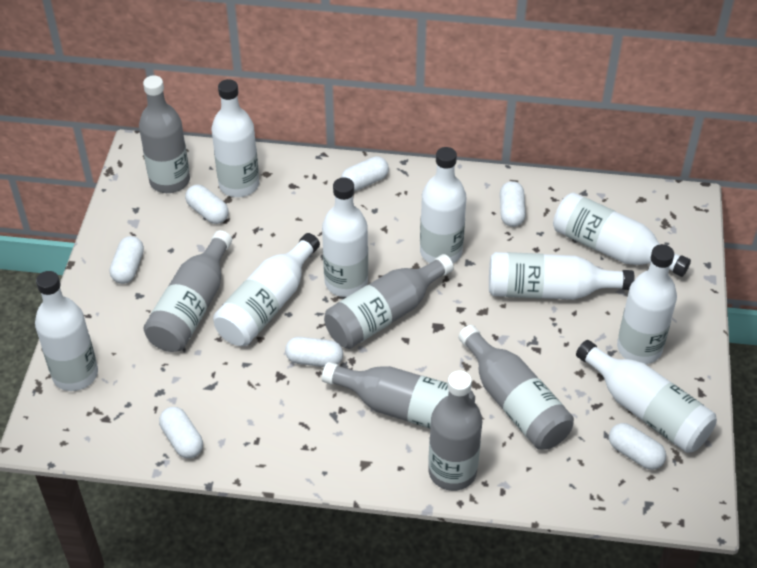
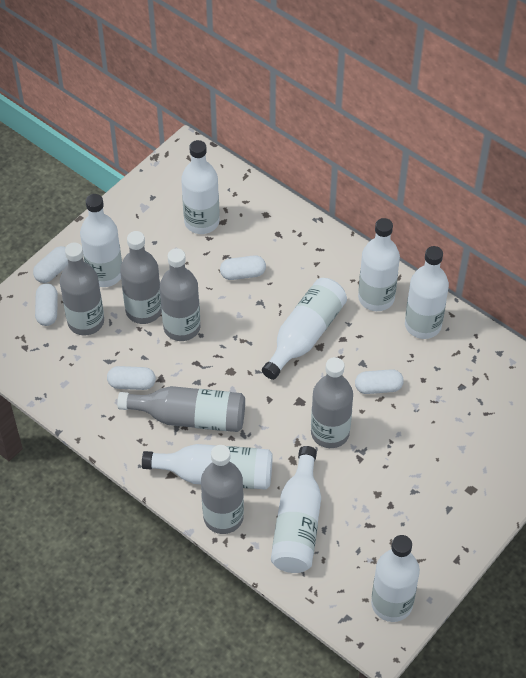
white bottle: 9 -> 8
white capsule: 7 -> 5

